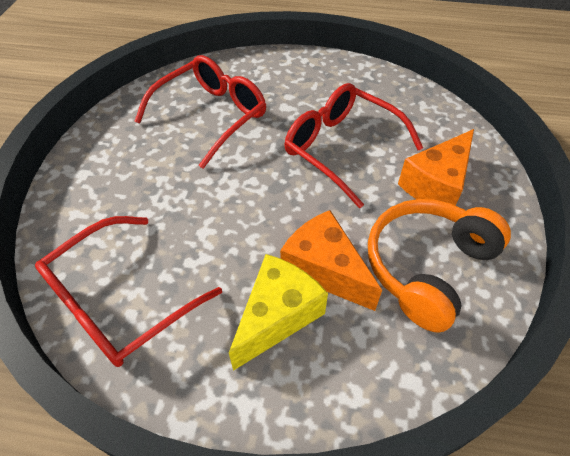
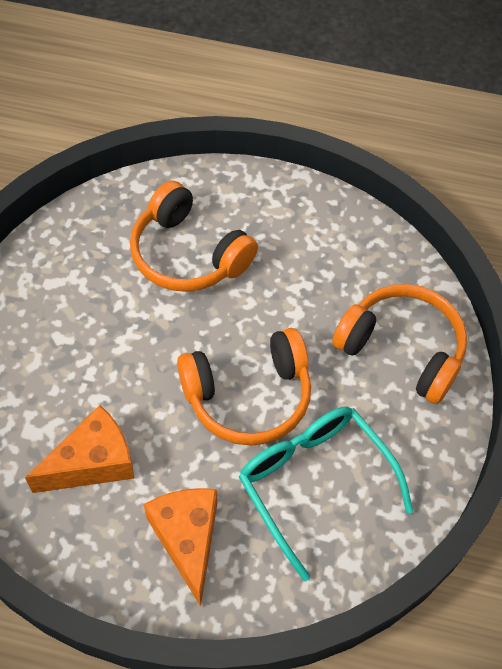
orange headphones: 1 -> 3
red glasses: 3 -> 0
turquoise glasses: 0 -> 1
yellow cheese: 1 -> 0

